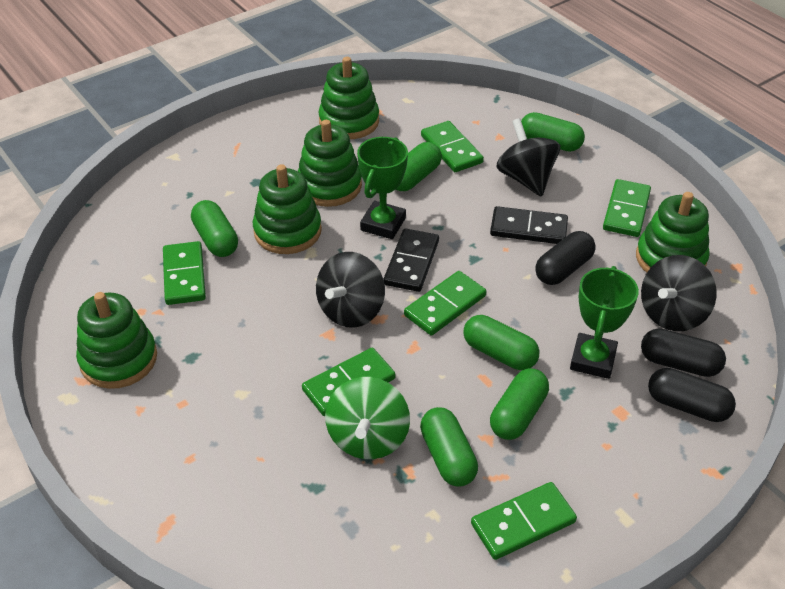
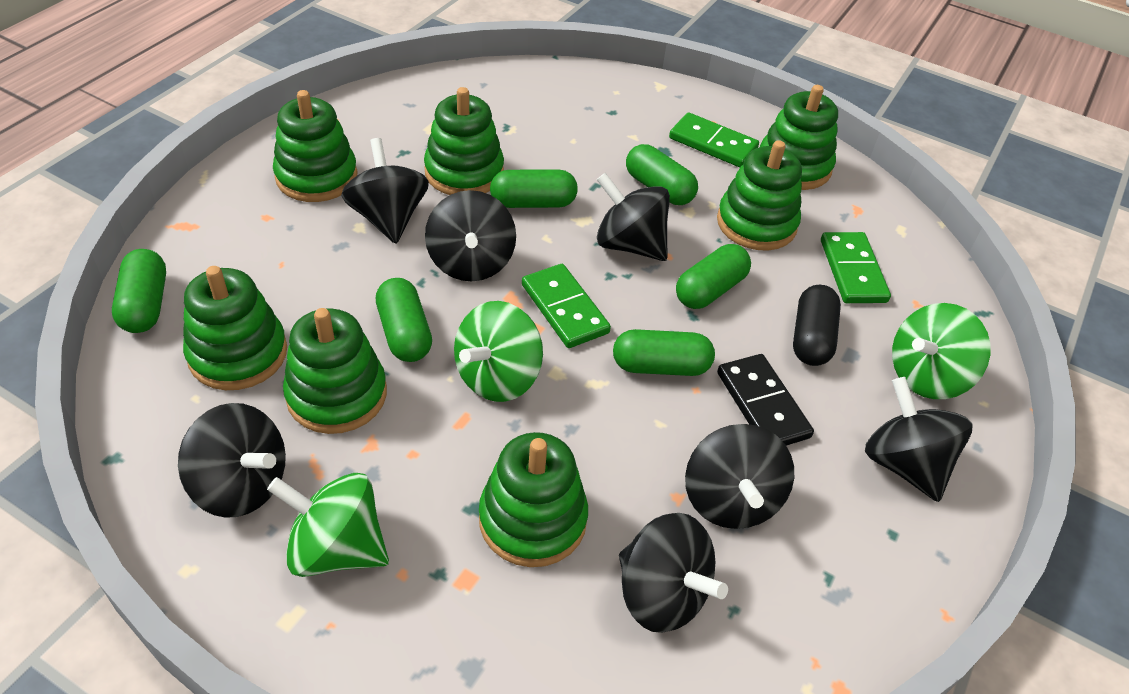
black capsule: 3 -> 1
black domino: 2 -> 1
black spinning top: 3 -> 7
green domino: 6 -> 3
green spinning top: 1 -> 3
green stacking toy: 5 -> 7
green trophy: 2 -> 0

